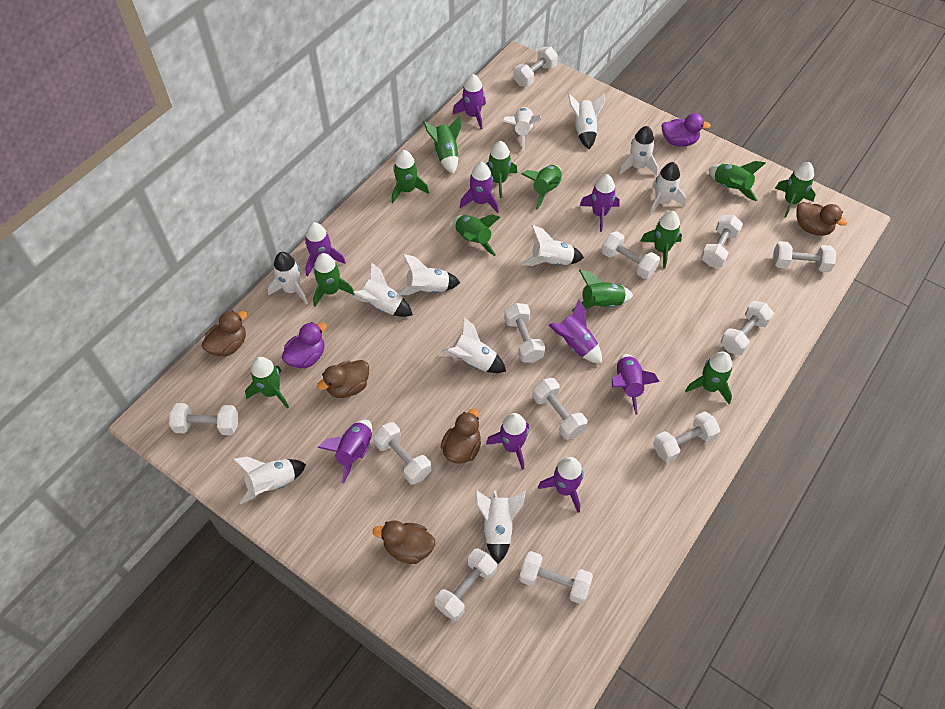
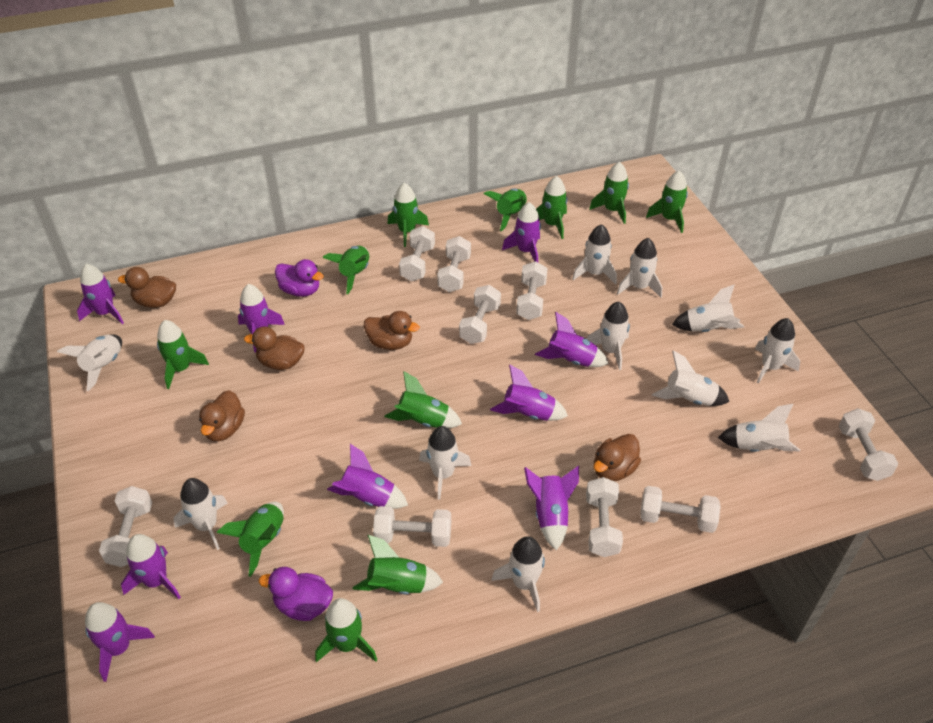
green rocket: 12 -> 11
white dumbbell: 12 -> 9

